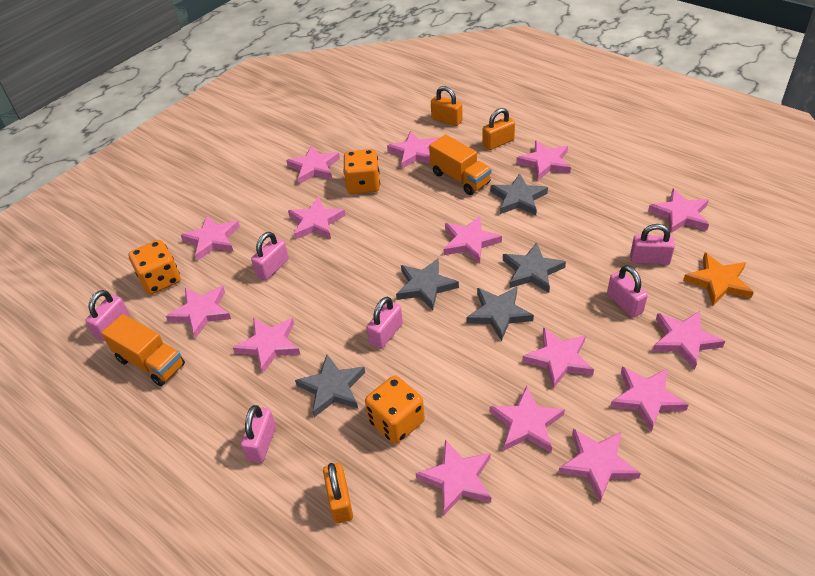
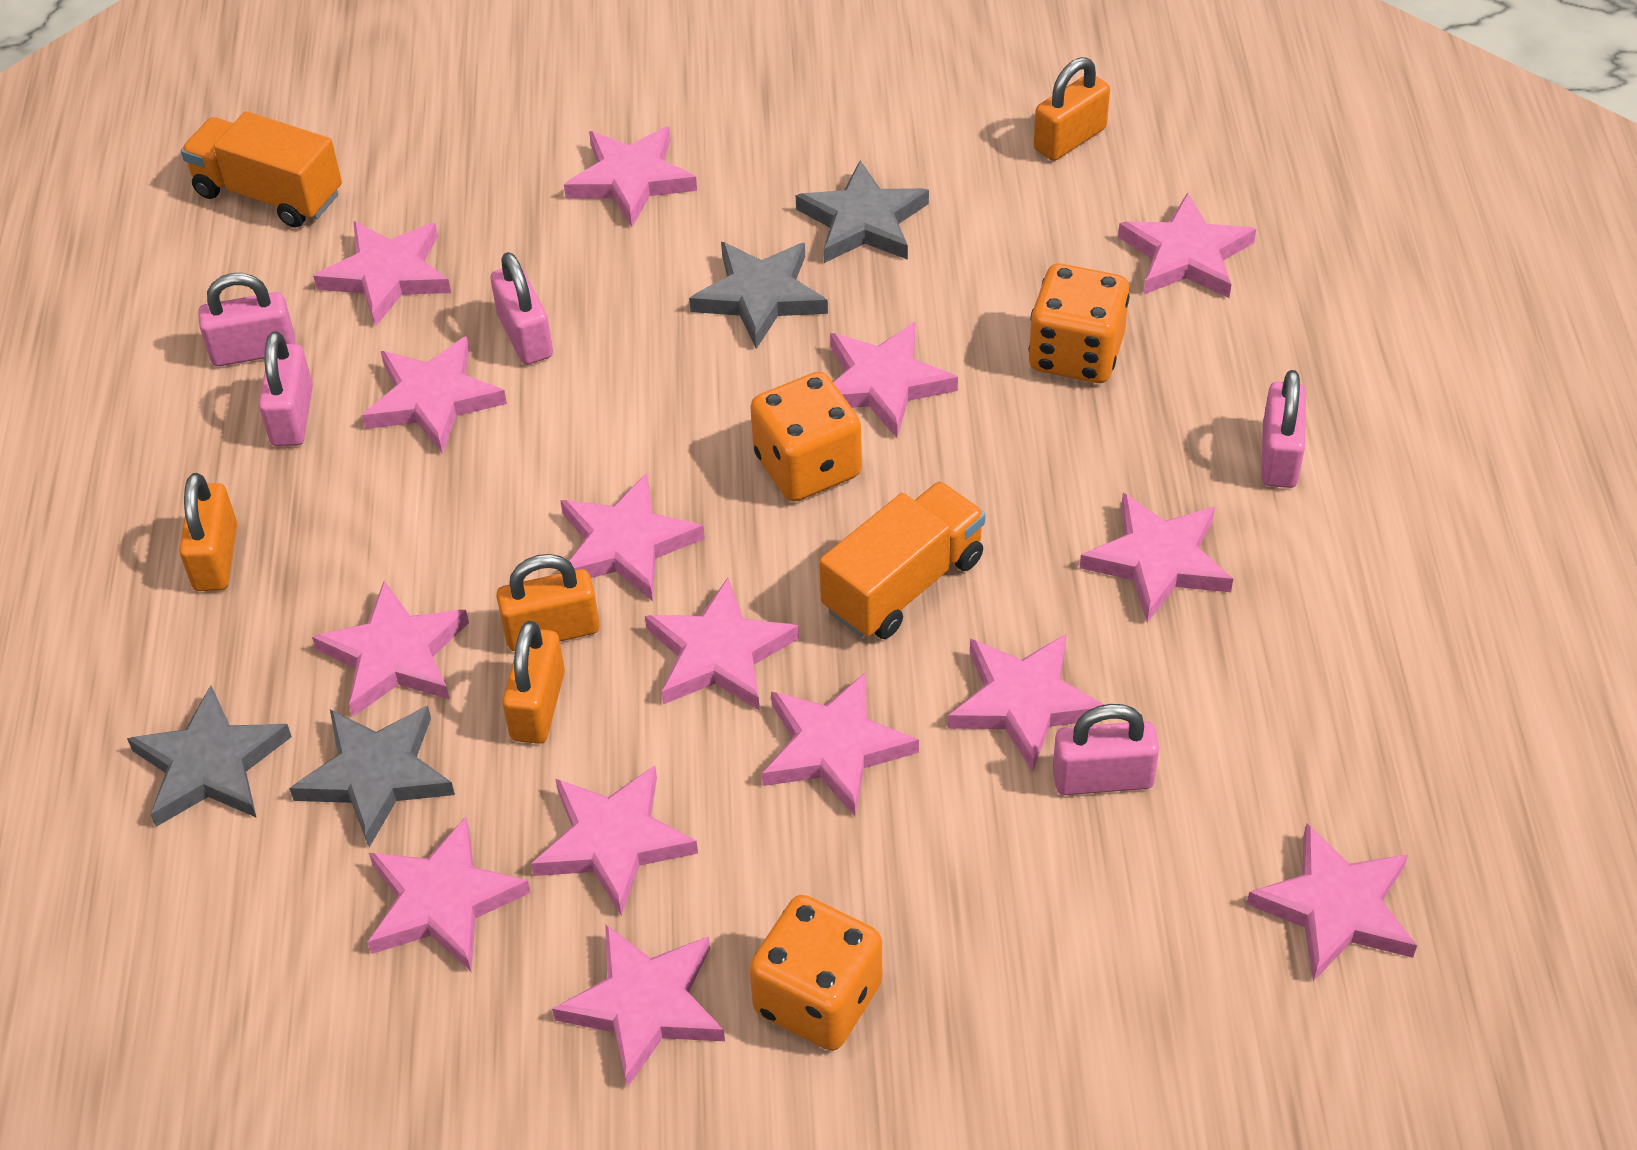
grey star: 5 -> 4
orange padlock: 3 -> 4
orange star: 1 -> 0
pink padlock: 6 -> 5

